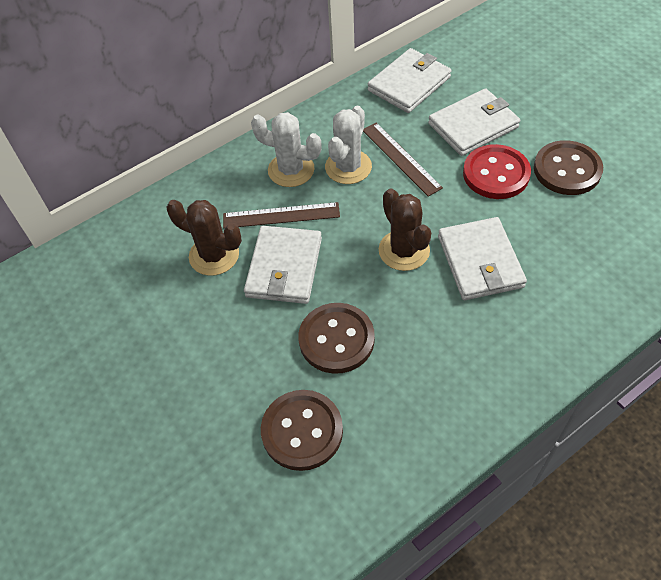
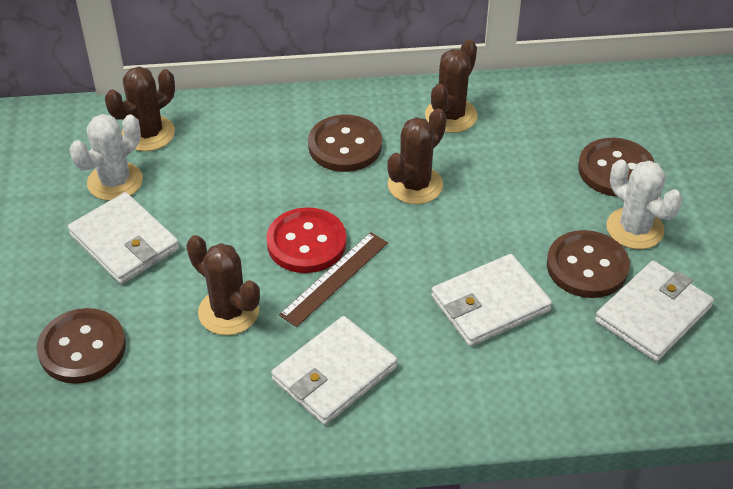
brown button: 3 -> 4
brown cactus: 2 -> 4
brown ruler: 2 -> 1

